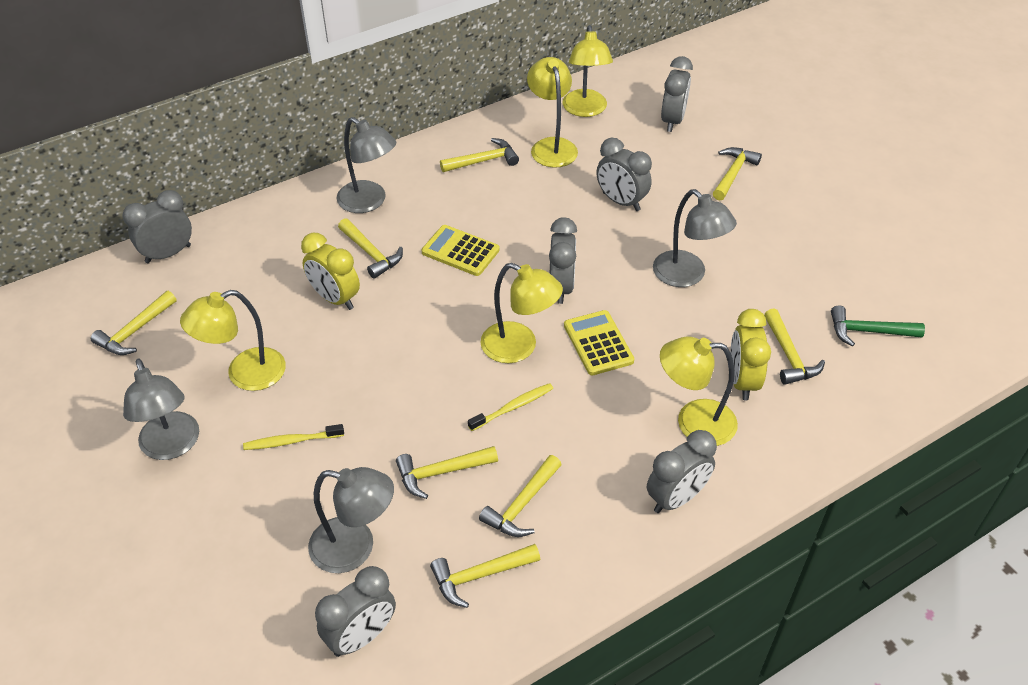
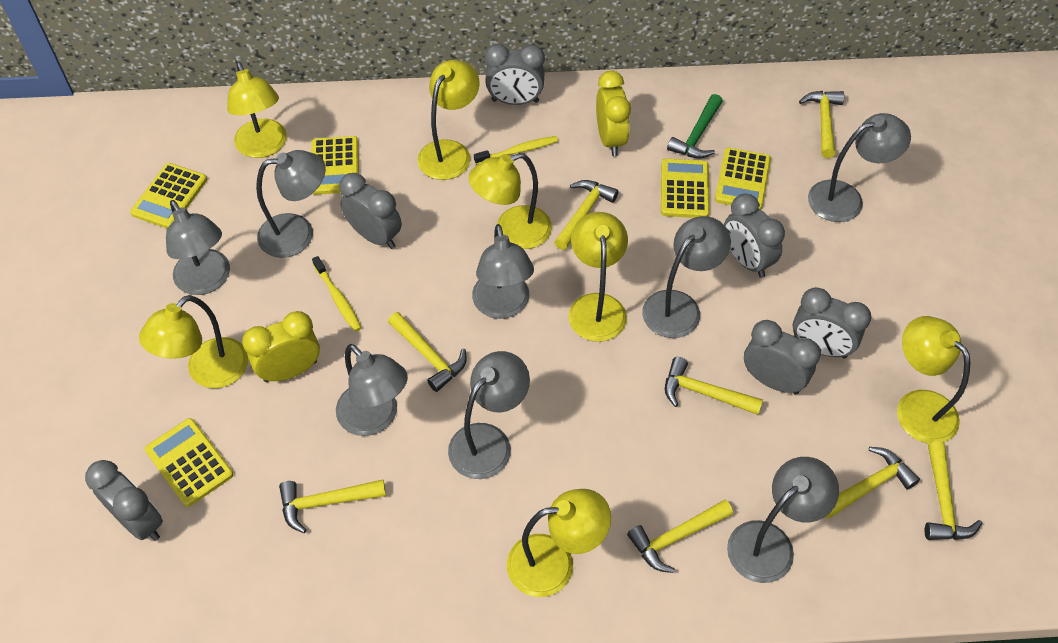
grey lamp: 4 -> 8
yellow calculator: 2 -> 5
yellow lamp: 5 -> 7

